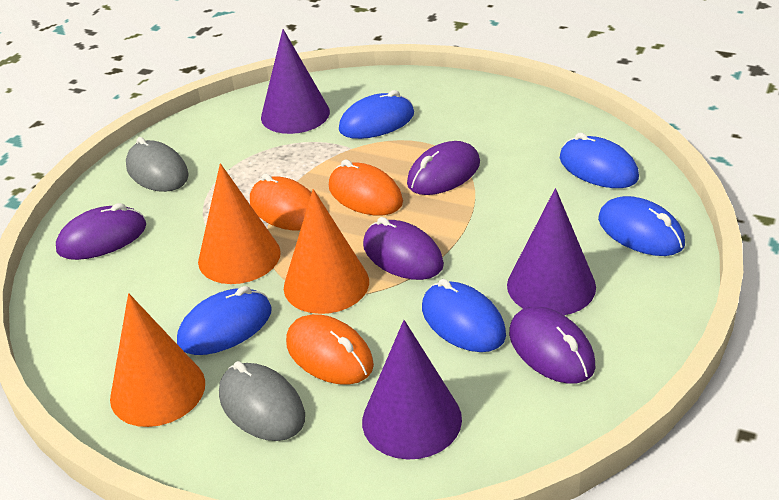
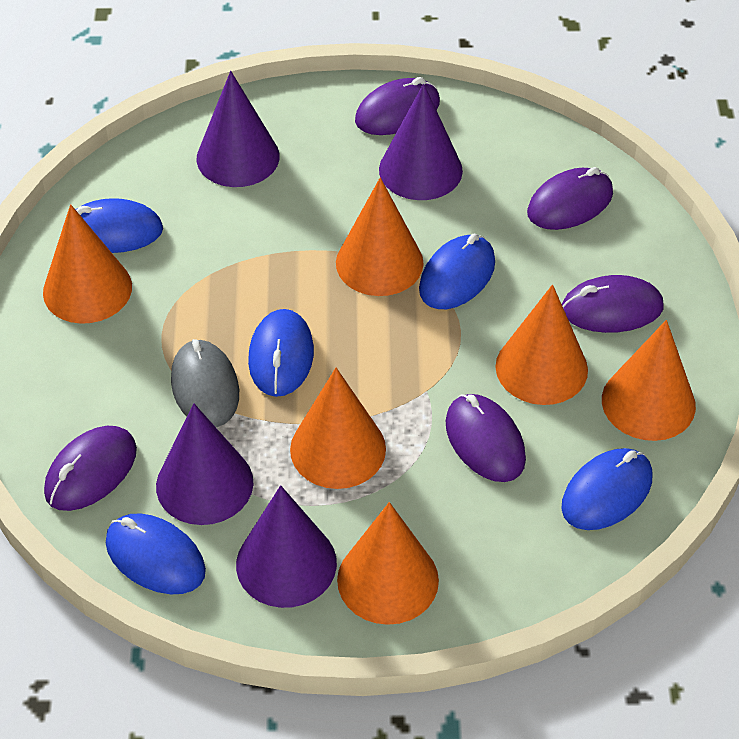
grey mouse: 2 -> 1
orange cone: 3 -> 6
orange mouse: 3 -> 0
purple cone: 3 -> 4
purple mouse: 4 -> 5

